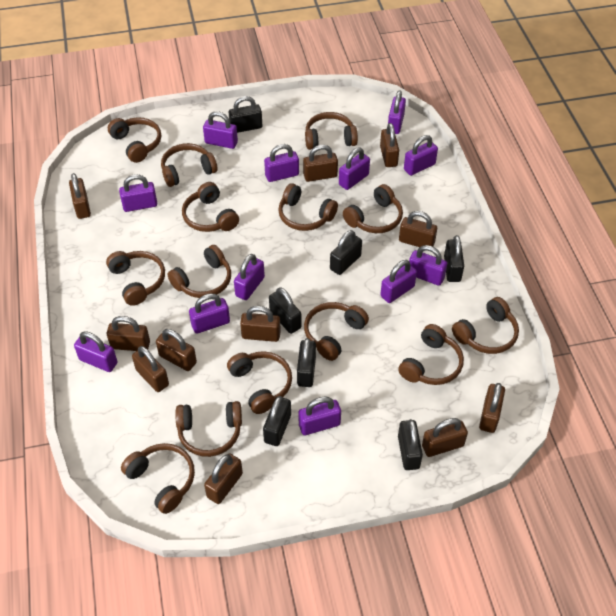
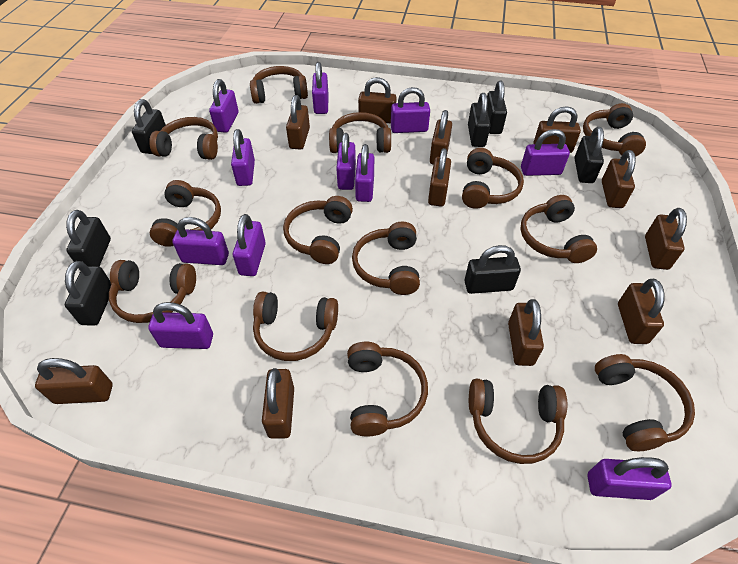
purple padlock: 12 -> 11

